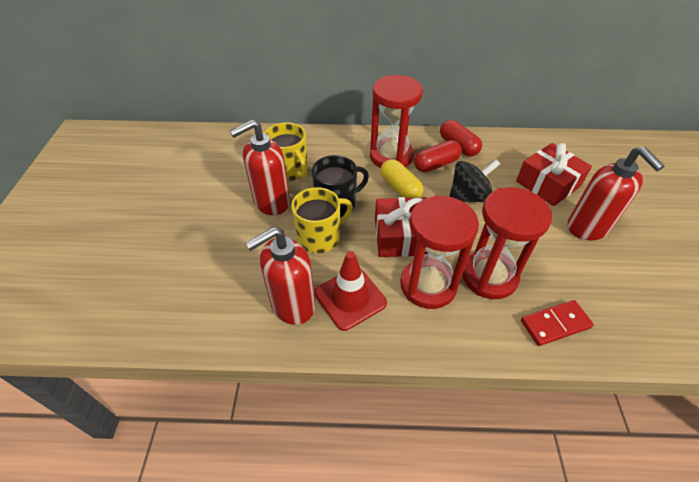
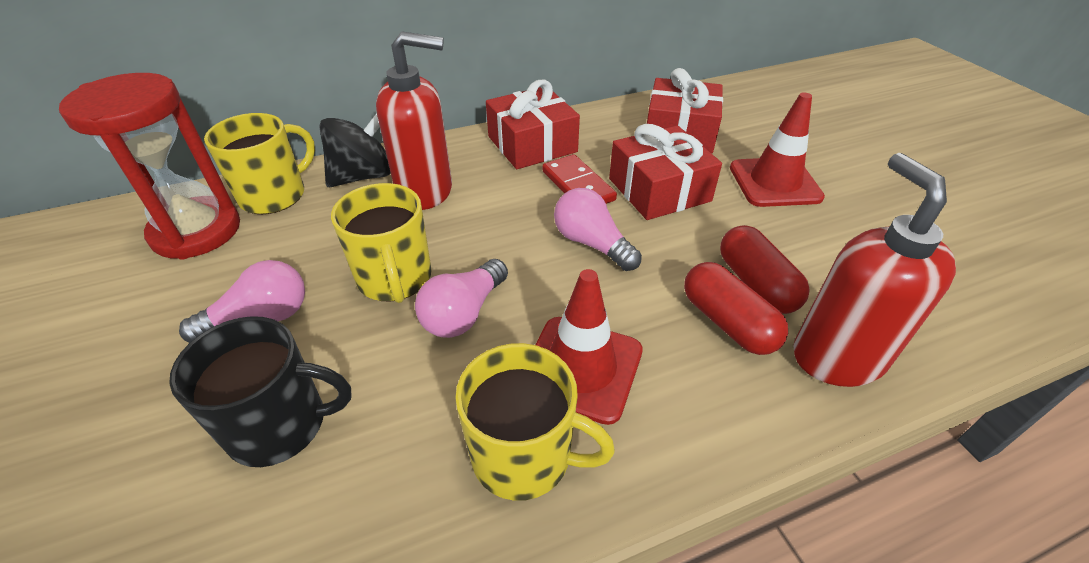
pink light bulb: 0 -> 3
red gift: 2 -> 3
red hourglass: 3 -> 1
red soap dispenser: 3 -> 2
red traffic cone: 1 -> 2
yellow capsule: 1 -> 0
yellow mug: 2 -> 3

